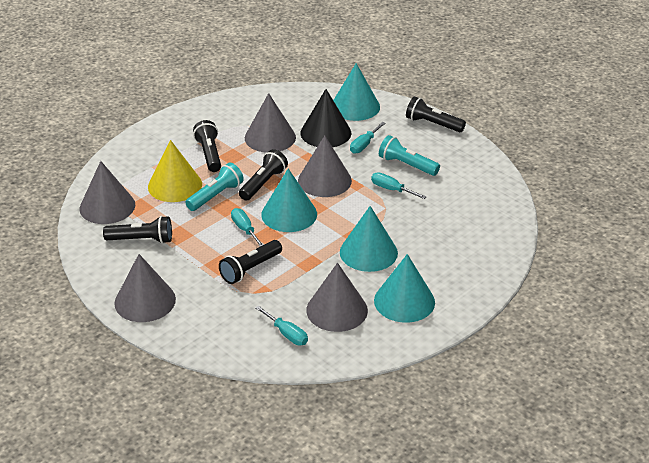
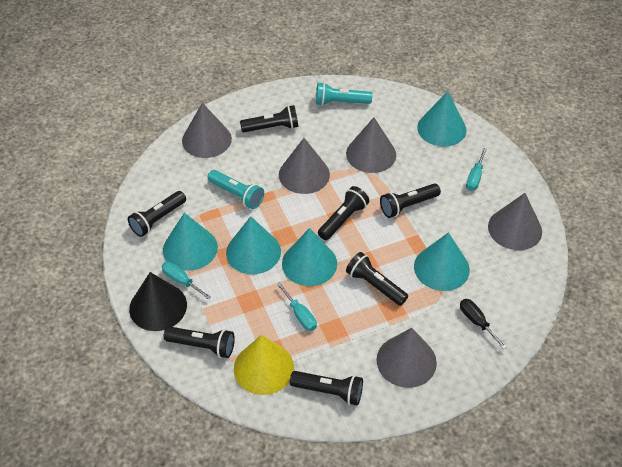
black flashlight: 5 -> 7
black screwdriver: 0 -> 1
turquoise cone: 4 -> 5
turquoise screwdriver: 4 -> 3

